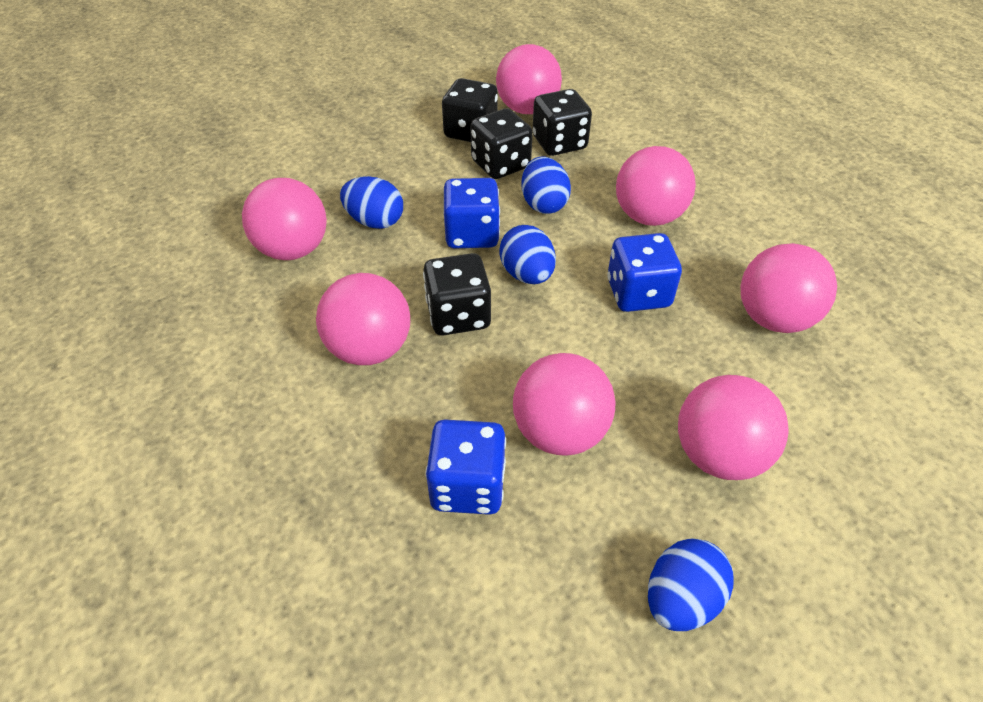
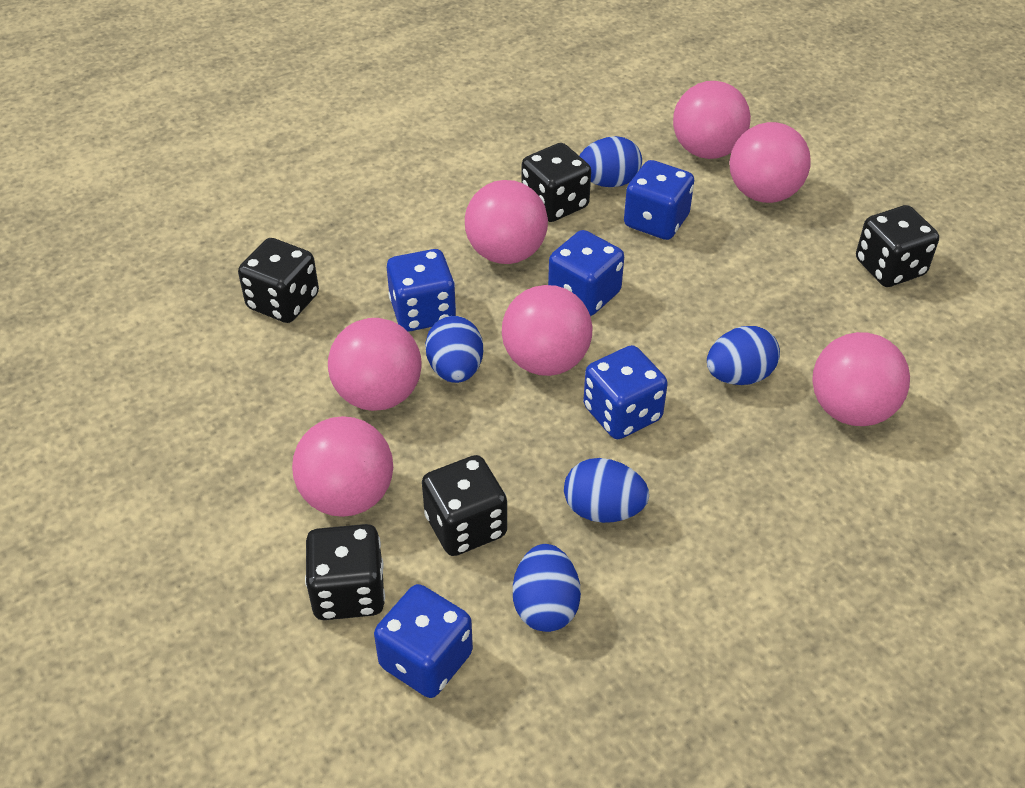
black dice: 4 -> 5
blue dice: 3 -> 5
blue egg: 4 -> 5

